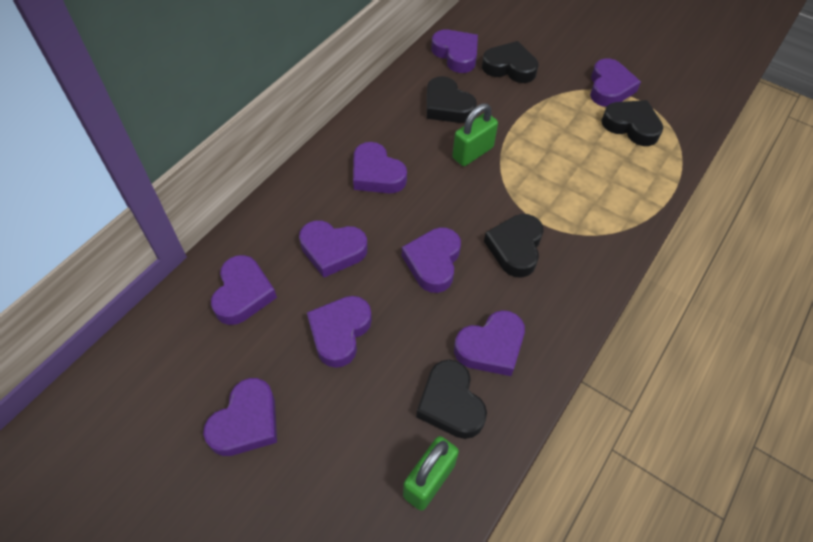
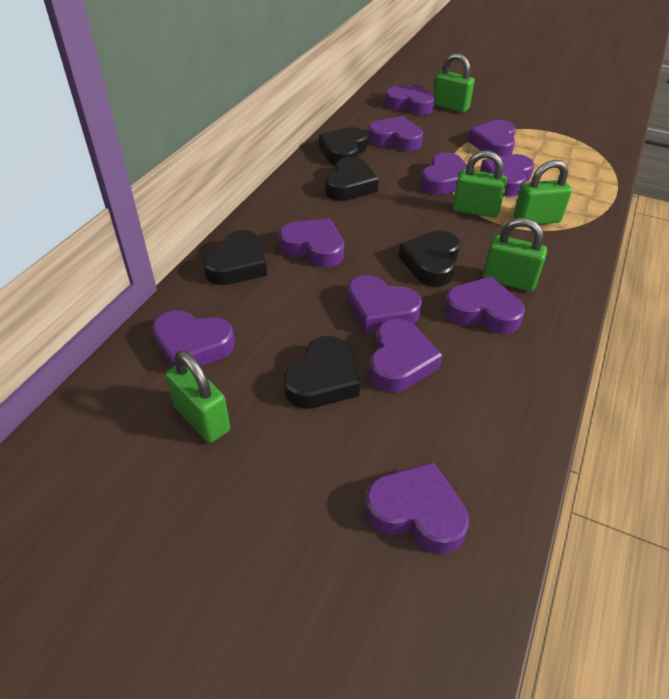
green padlock: 2 -> 5
purple heart: 9 -> 11

